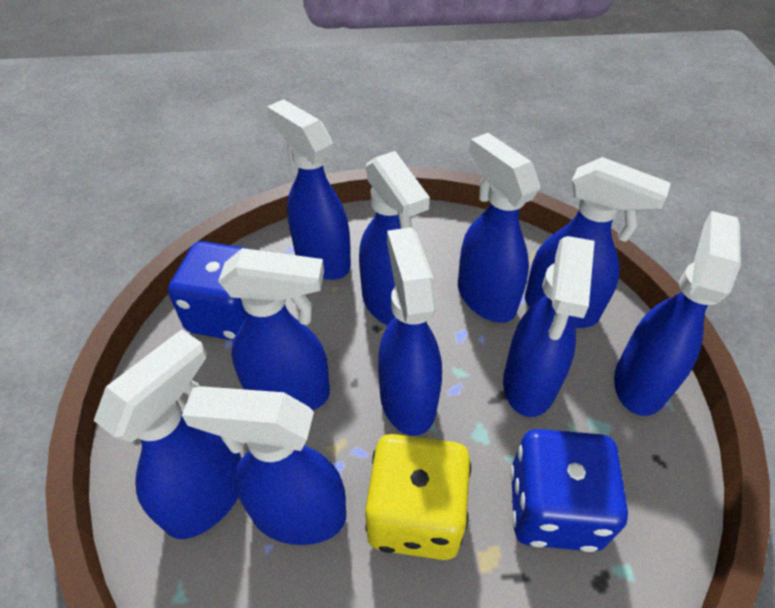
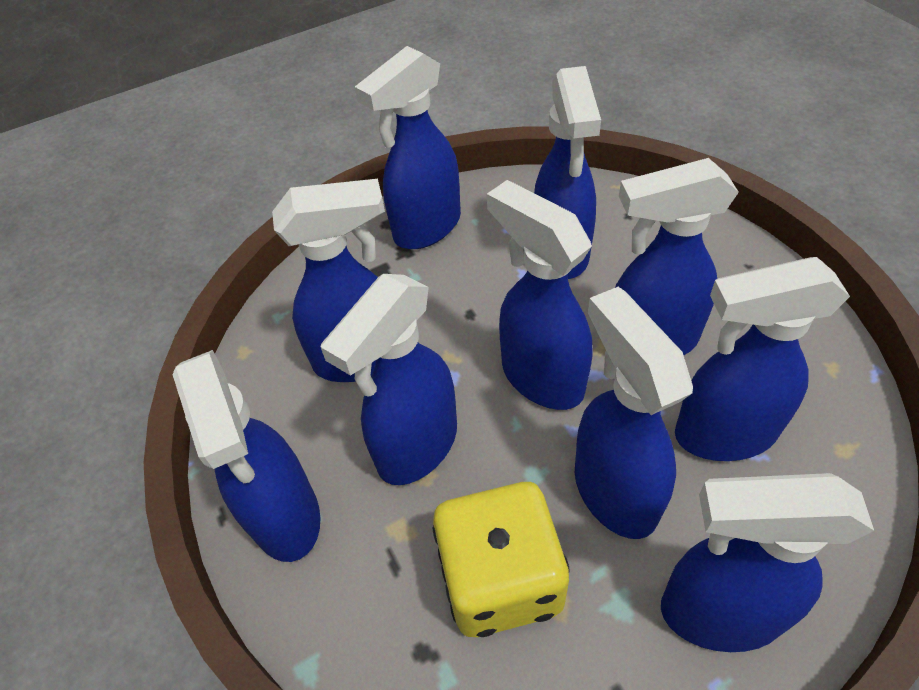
blue dice: 2 -> 0

